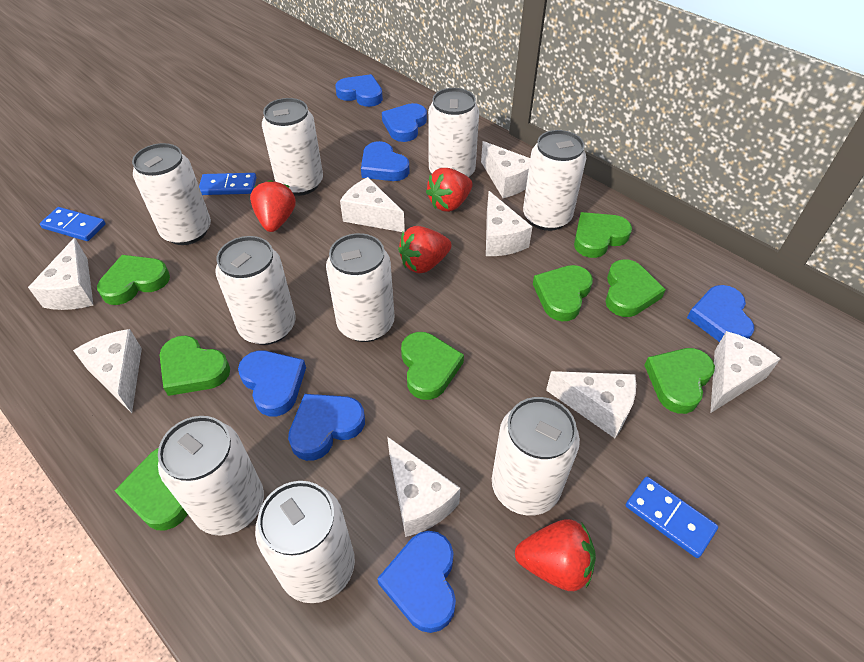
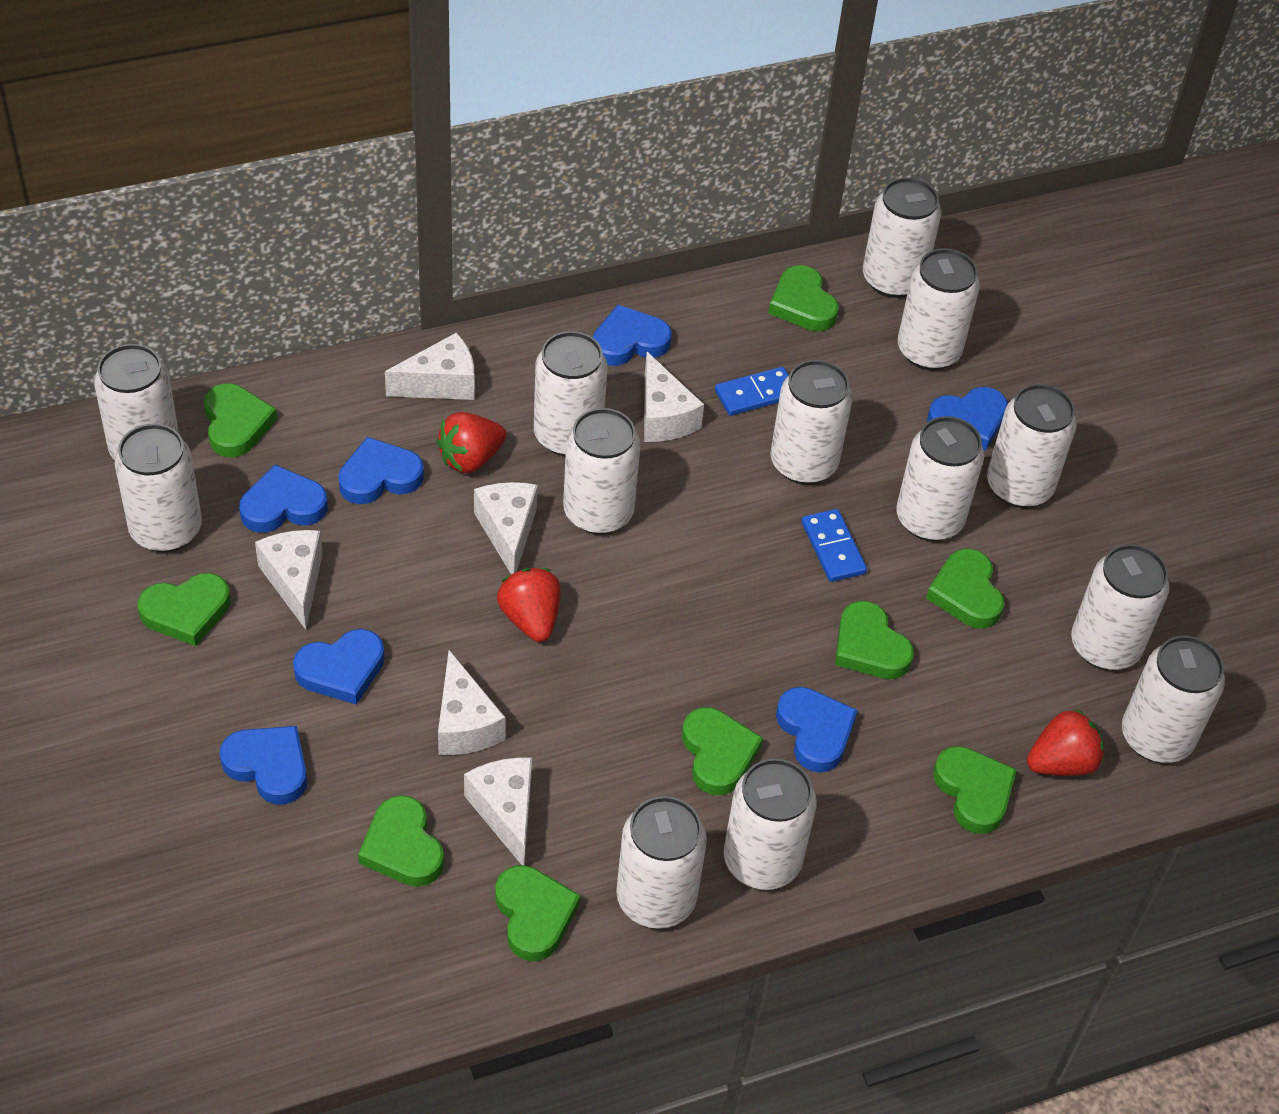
blue domino: 3 -> 2
green heart: 8 -> 9
red strawberry: 4 -> 3
white can: 9 -> 13
white cheese: 8 -> 6

